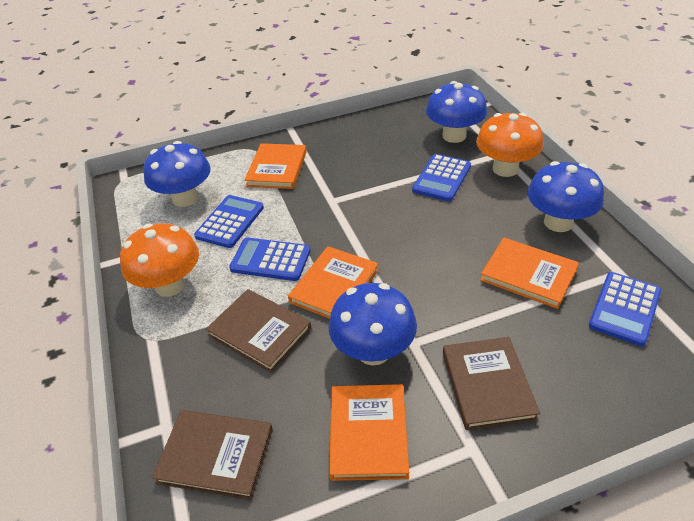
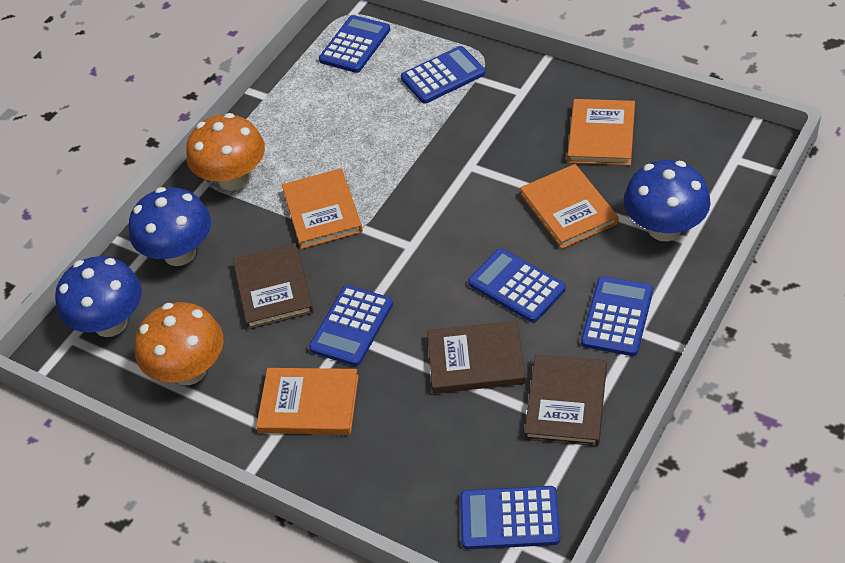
blue calculator: 4 -> 6
blue mushroom: 4 -> 3

